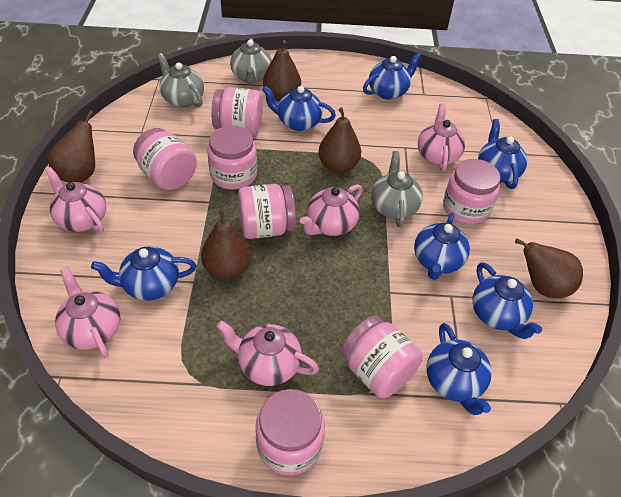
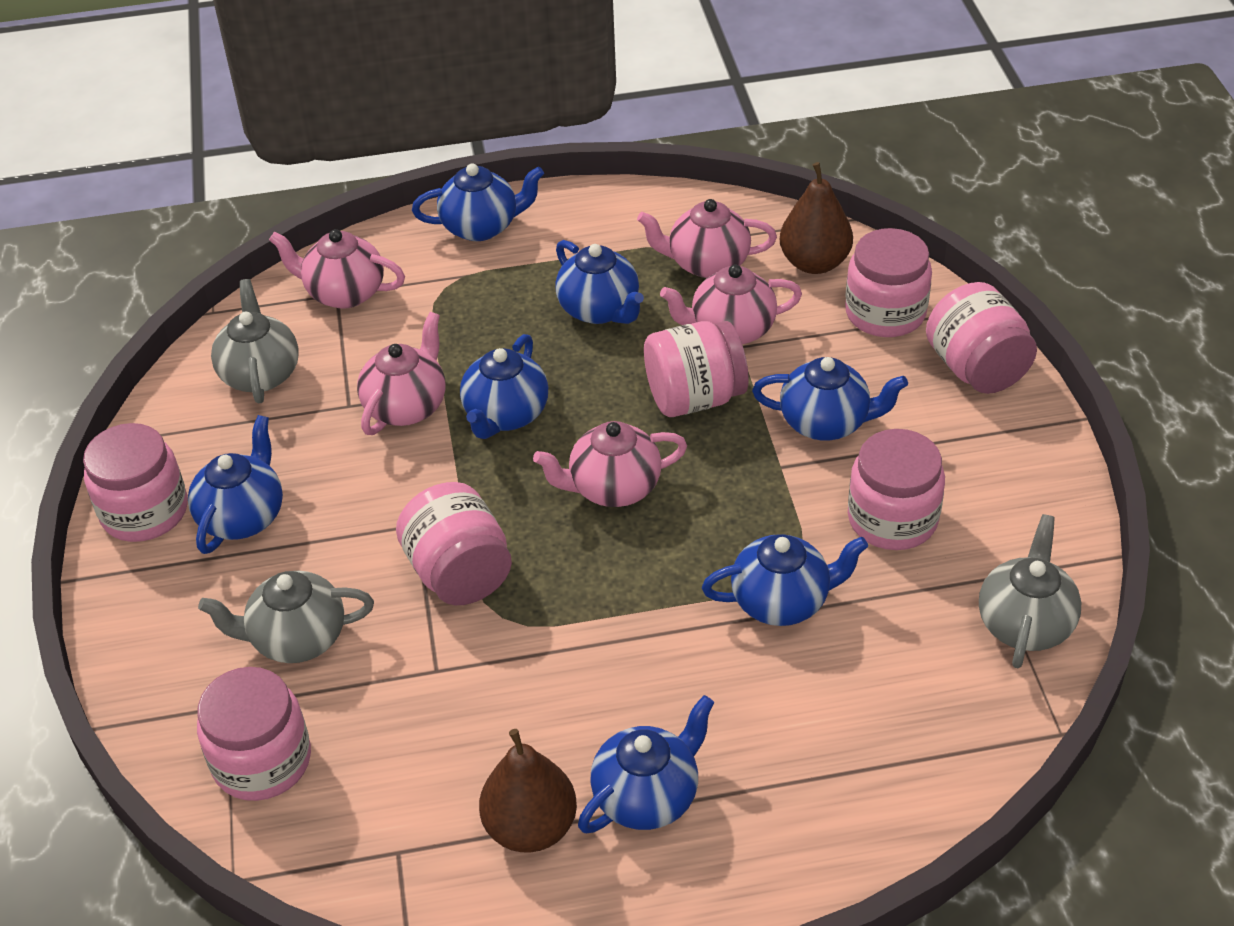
brown pear: 5 -> 2

